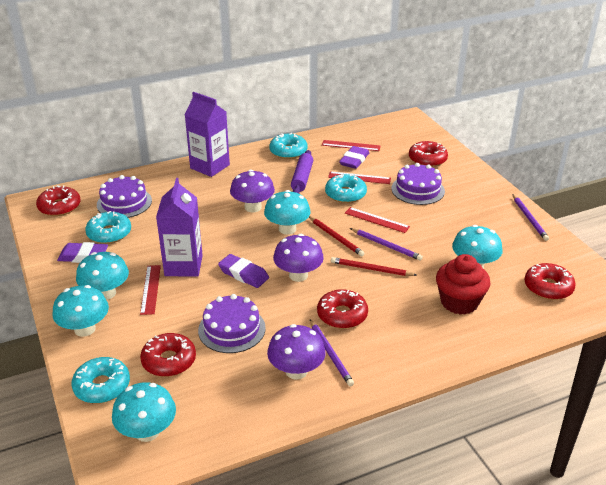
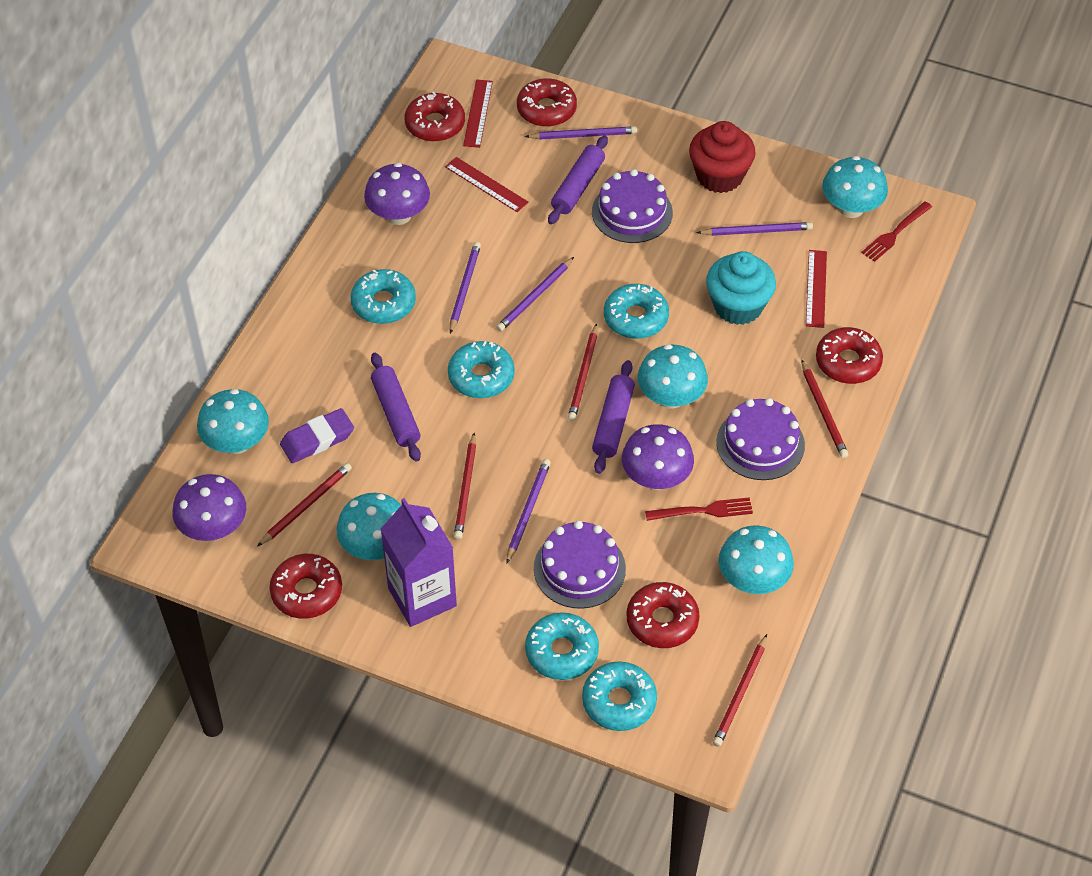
purple carton: 2 -> 1
purple eraser: 3 -> 1
purple pencil: 3 -> 5
purple rolling pin: 1 -> 3
red fork: 0 -> 2
red pencil: 2 -> 5
red ruler: 4 -> 3
turquoise cupcake: 0 -> 1
turquoise donut: 4 -> 5

